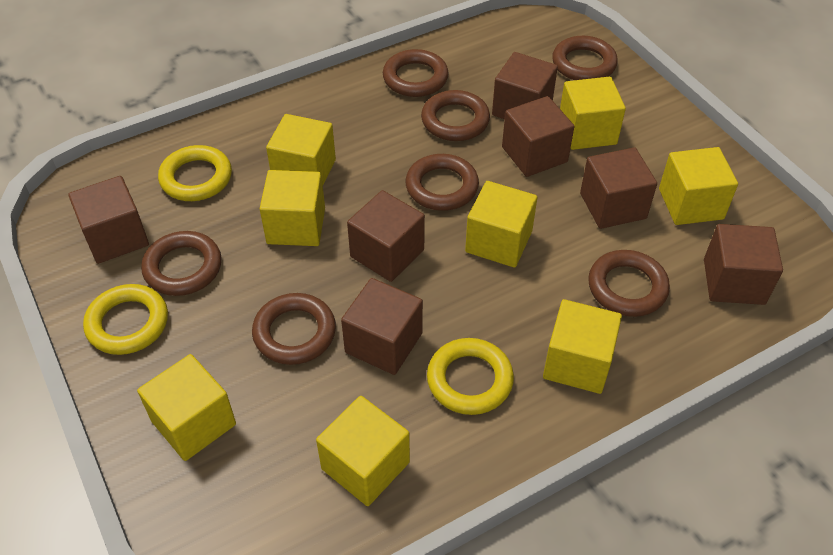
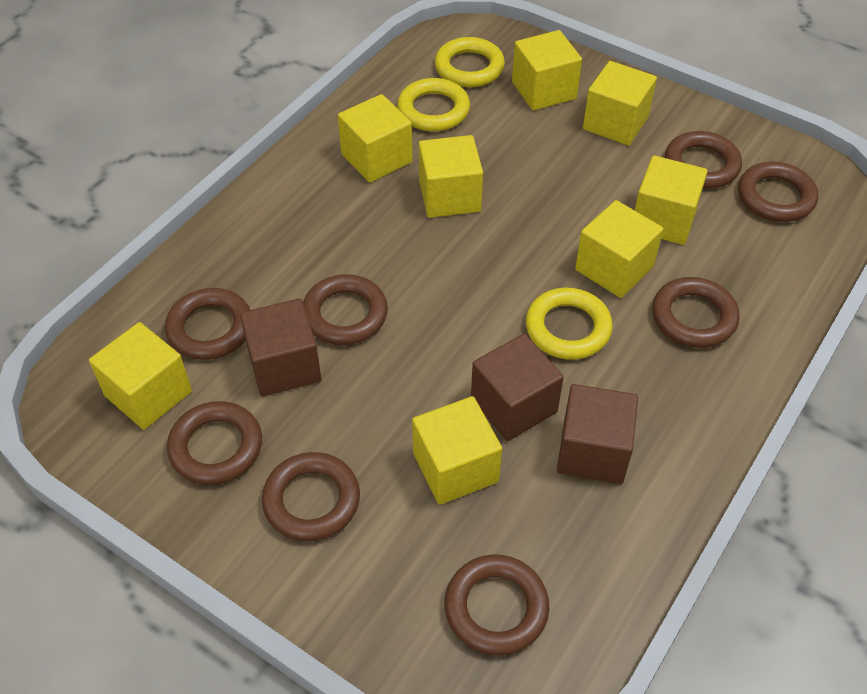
brown cube: 7 -> 3
brown ring: 7 -> 8

